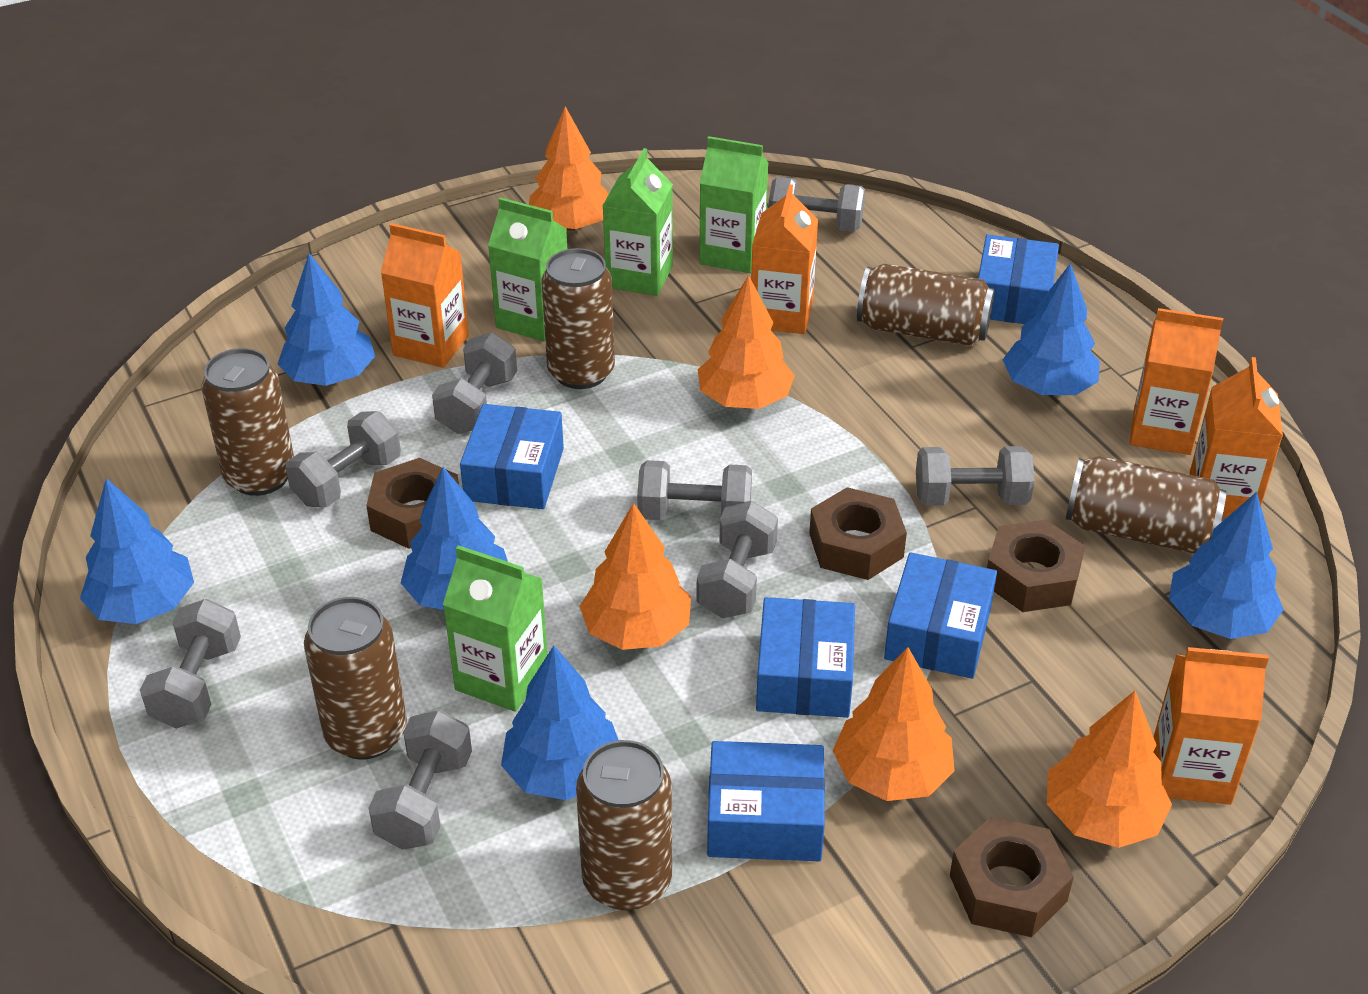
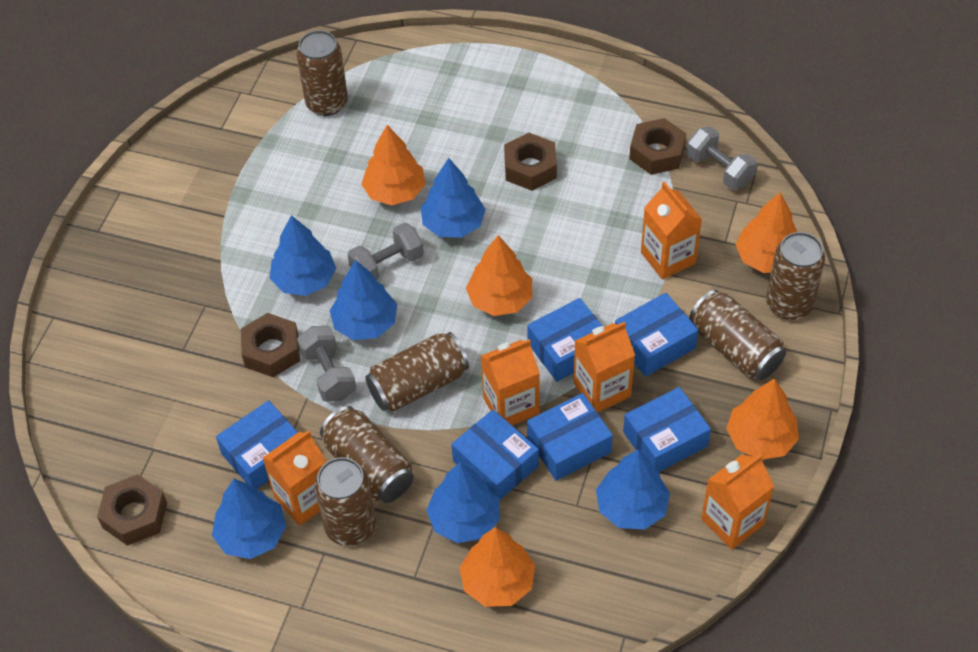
blue box: 5 -> 6
green carton: 4 -> 0
grey dumbbell: 8 -> 3

